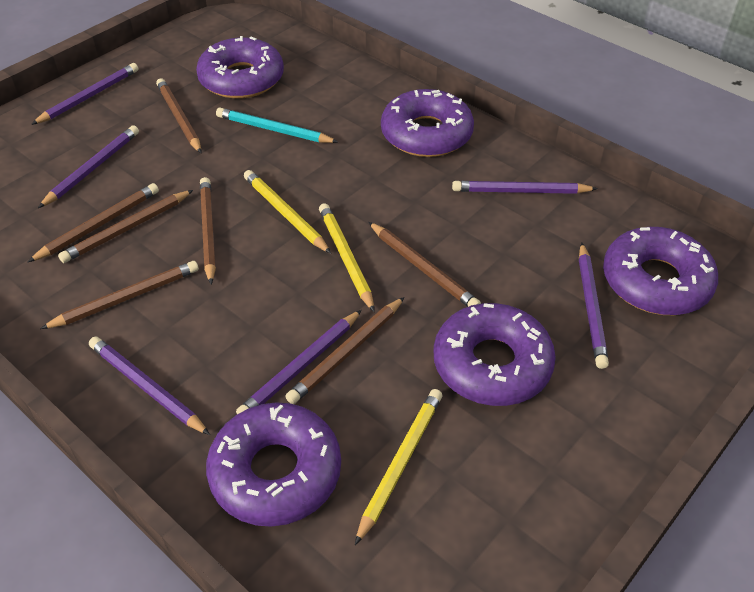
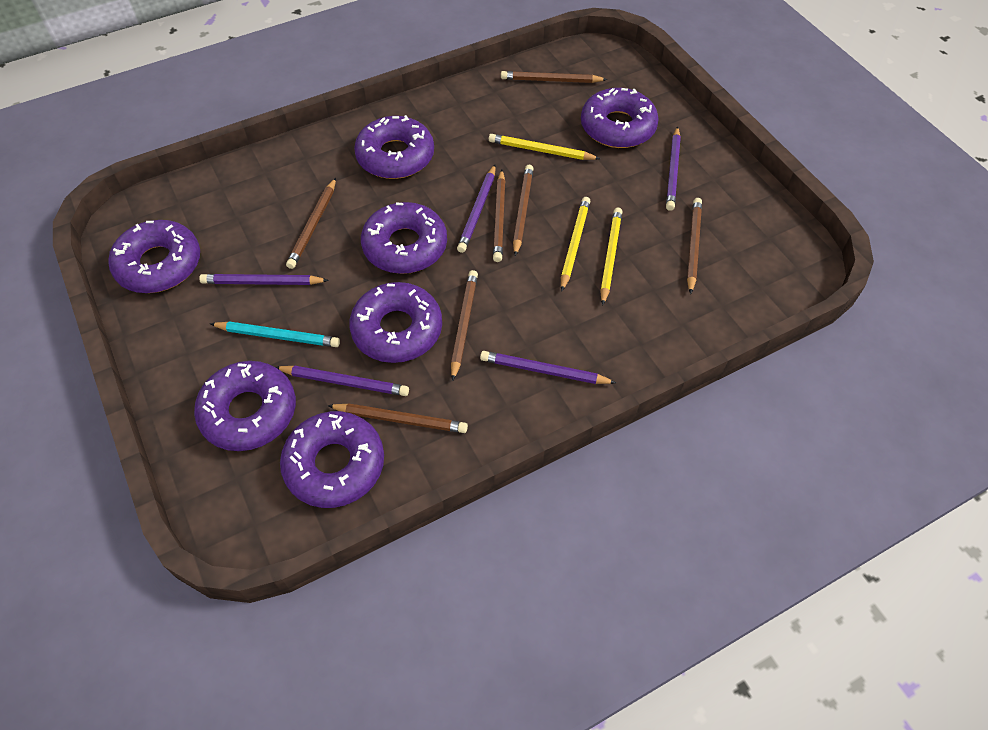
purple donut: 5 -> 7
purple pencil: 6 -> 5

